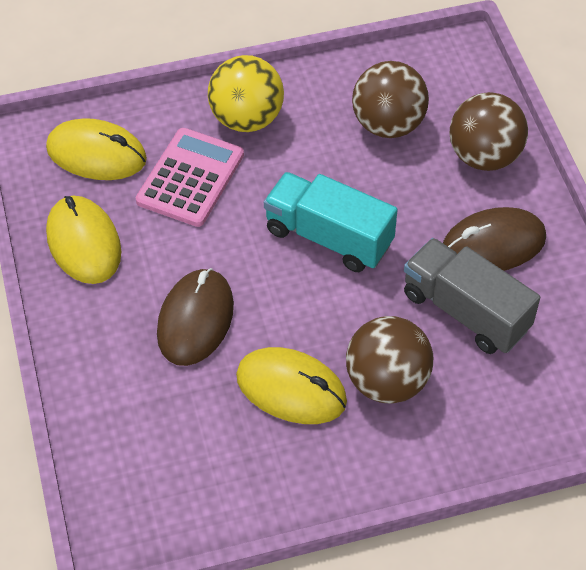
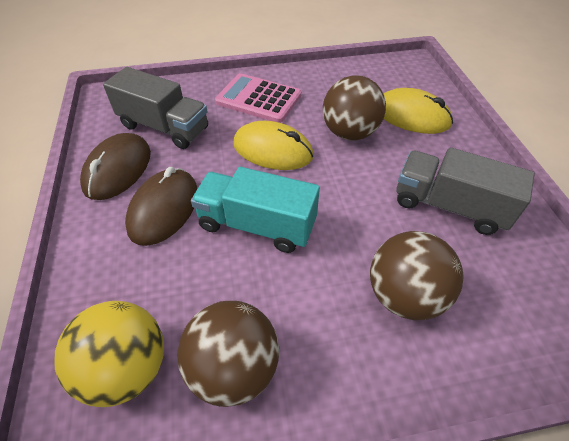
grey truck: 1 -> 2
yellow mouse: 3 -> 2

